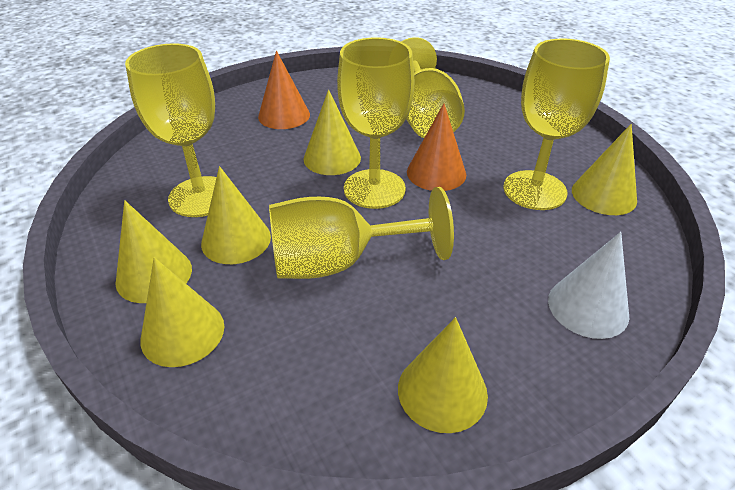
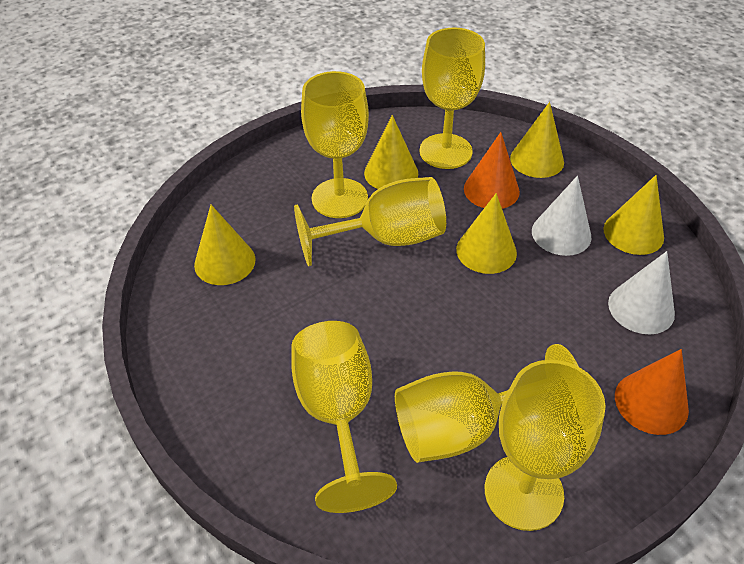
white cone: 1 -> 2
yellow cone: 6 -> 5
yellow goblet: 5 -> 6

